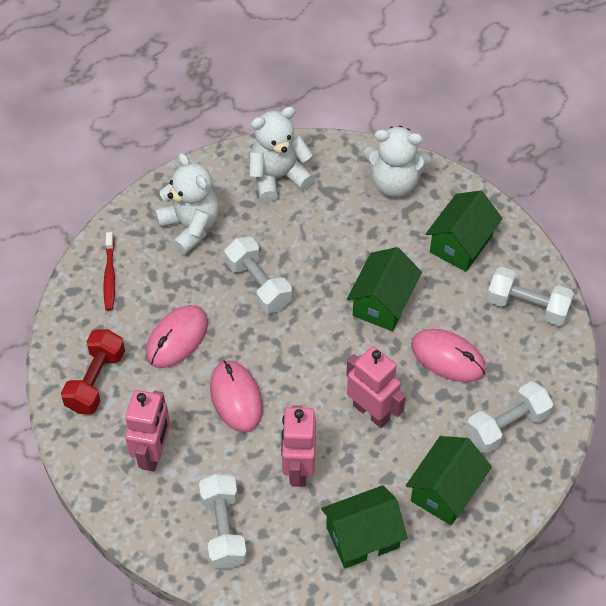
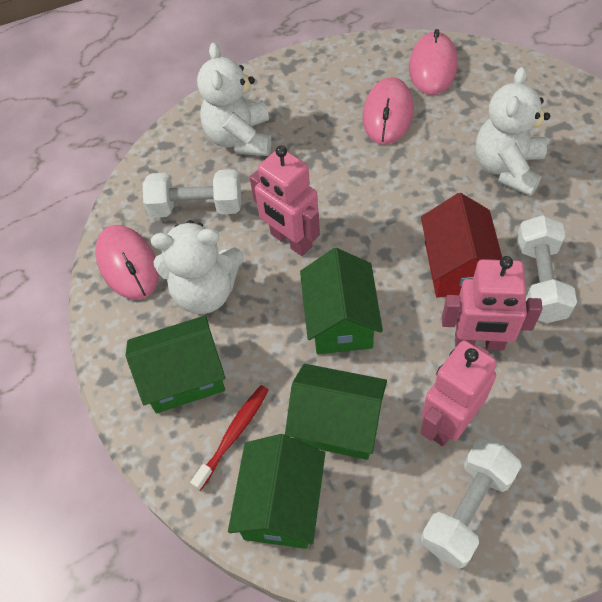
red dumbbell: 1 -> 0
red house: 0 -> 1
white dumbbell: 4 -> 3

